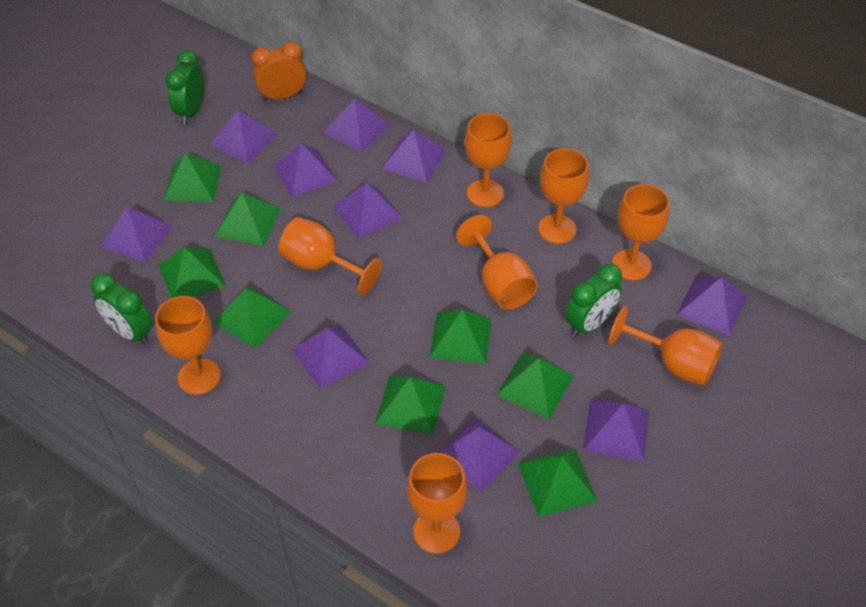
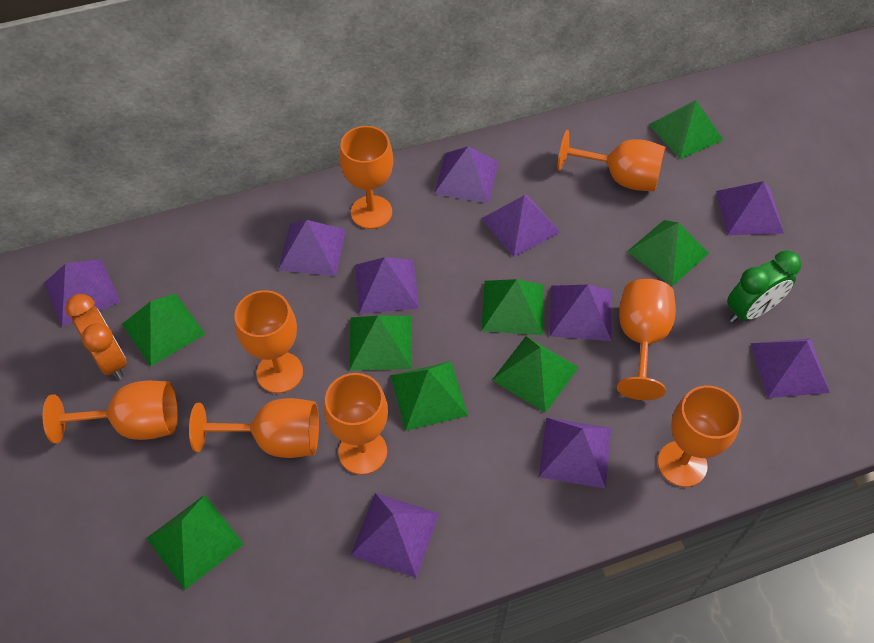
green clock: 3 -> 1

